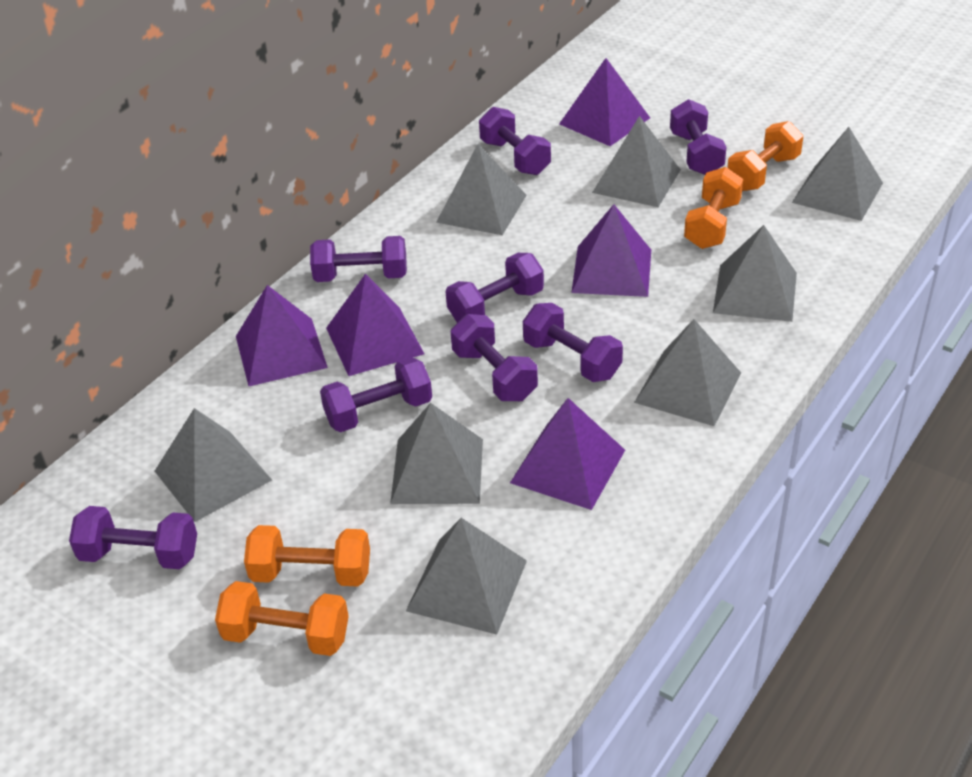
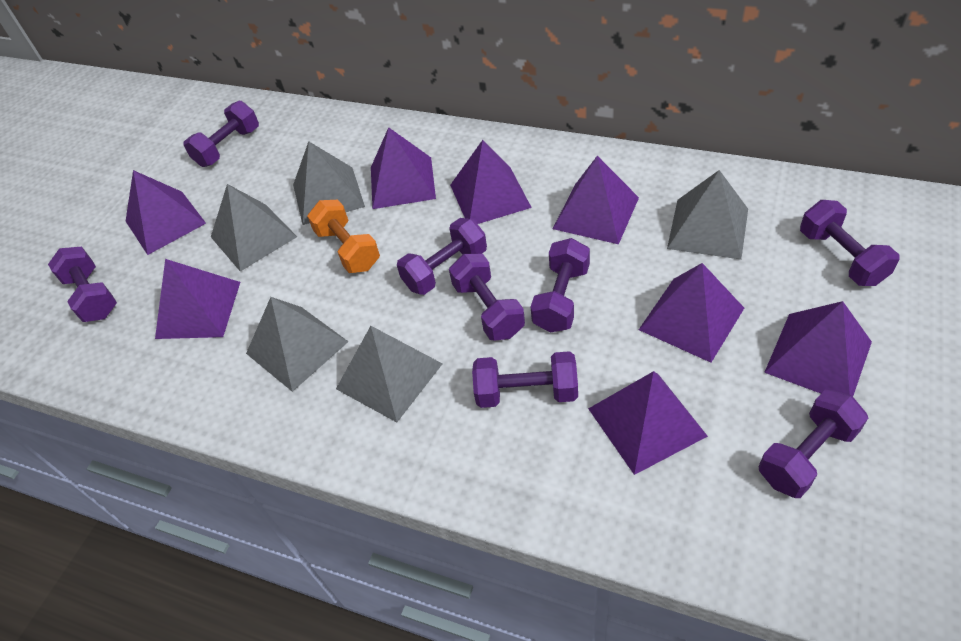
grey pyramid: 8 -> 5
orange dumbbell: 4 -> 1
purple pyramid: 5 -> 8

